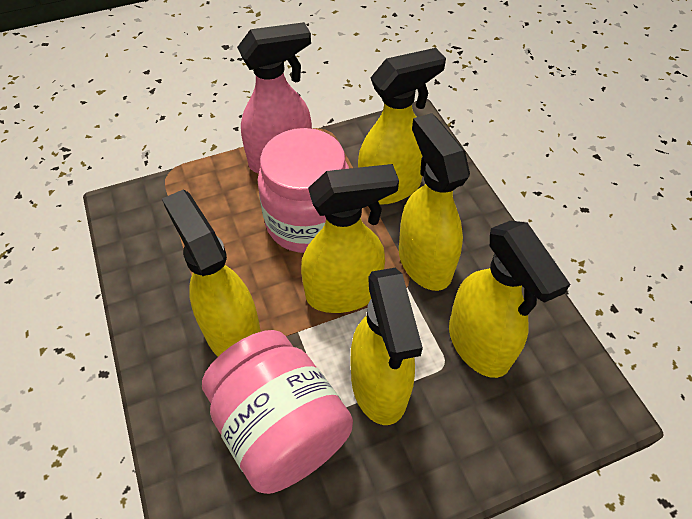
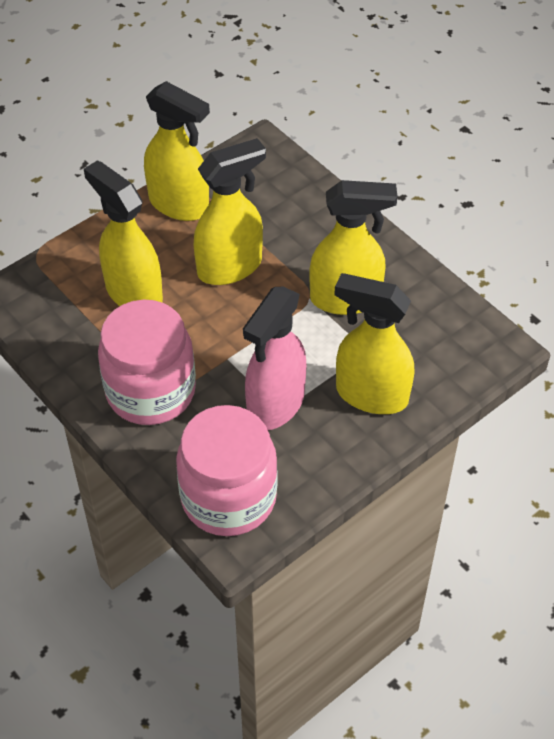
yellow spray bottle: 6 -> 5

